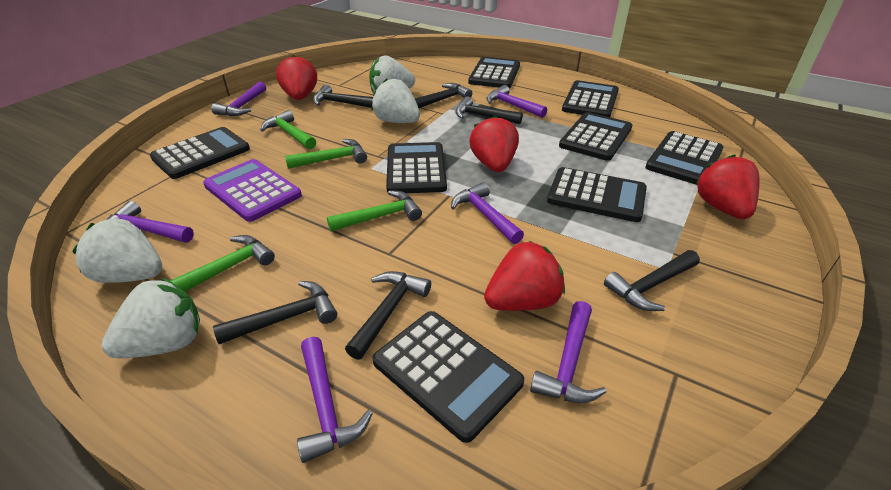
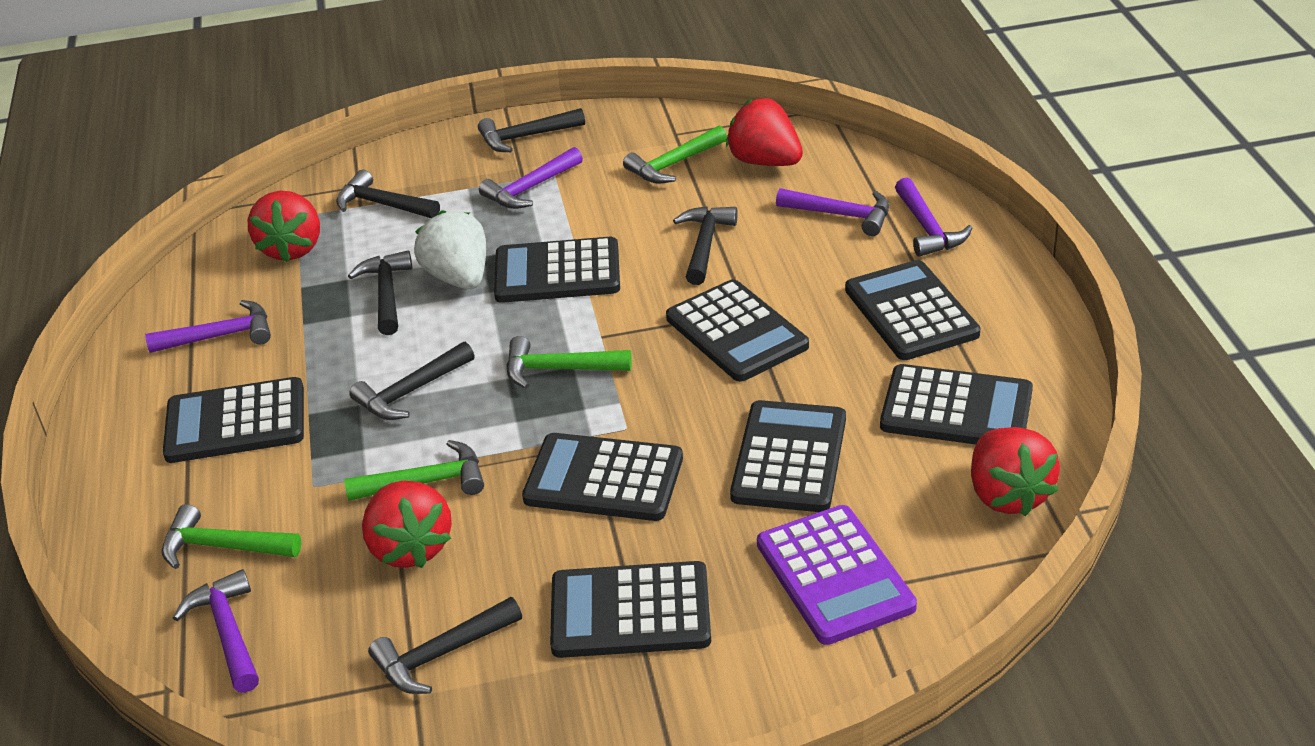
purple hammer: 6 -> 5
white strawberry: 4 -> 1

